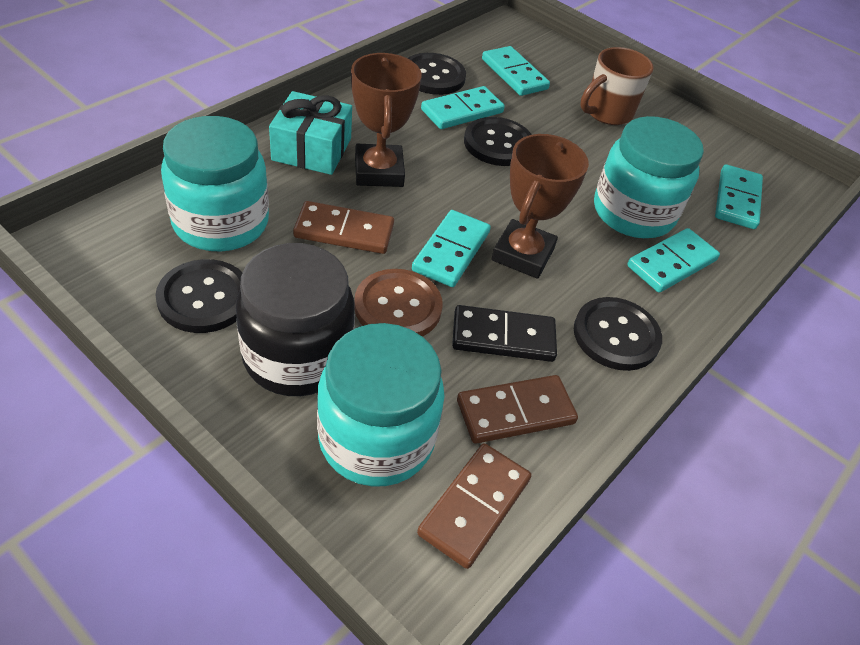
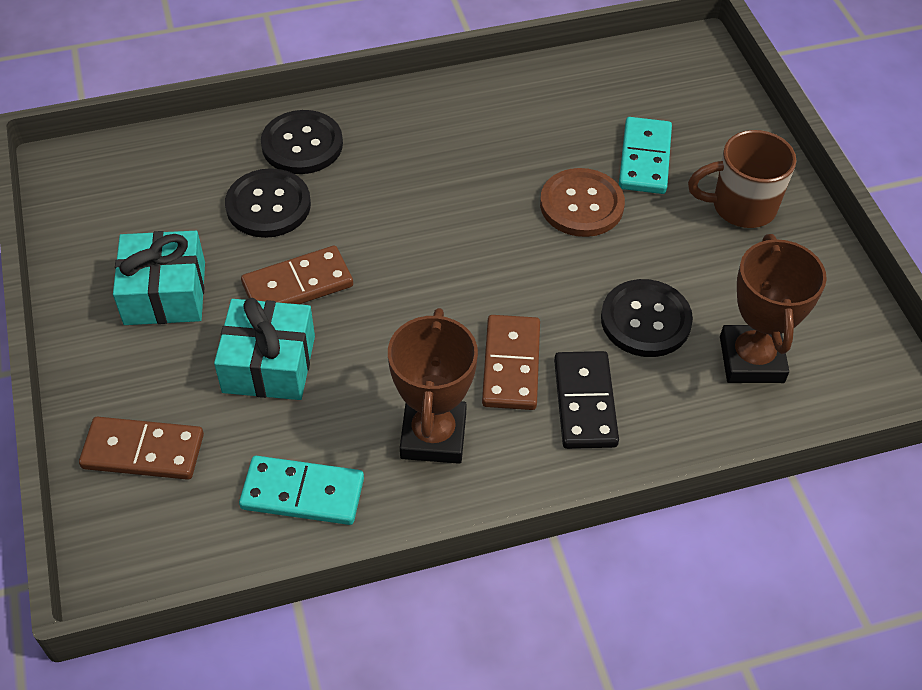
black button: 4 -> 3
black jar: 1 -> 0
turquoise domino: 5 -> 2
turquoise gift: 1 -> 2
turquoise jar: 3 -> 0

